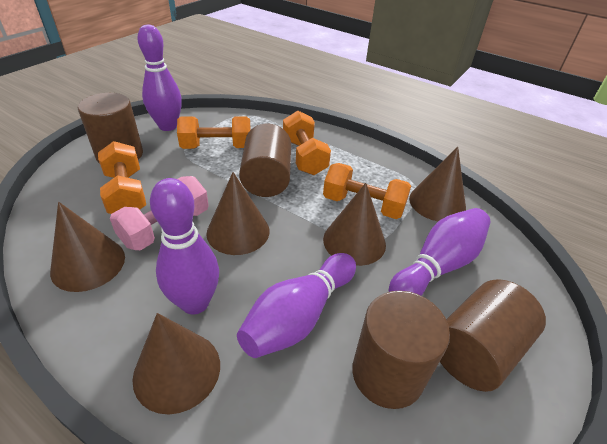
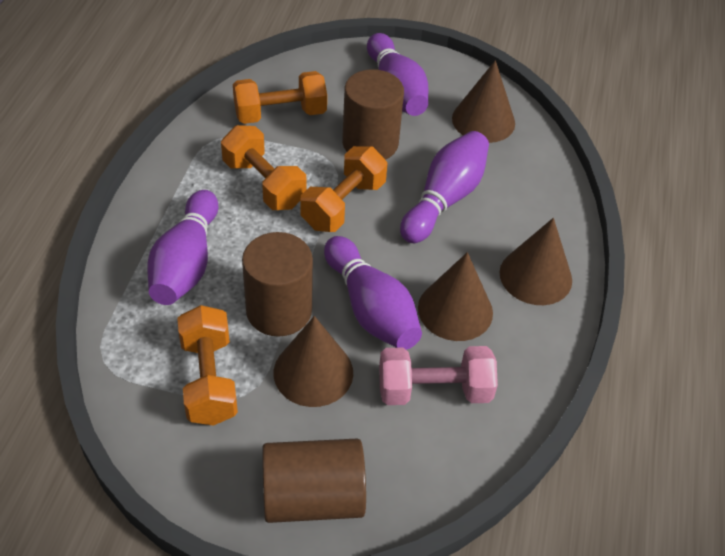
brown cone: 5 -> 4
brown cylinder: 4 -> 3

